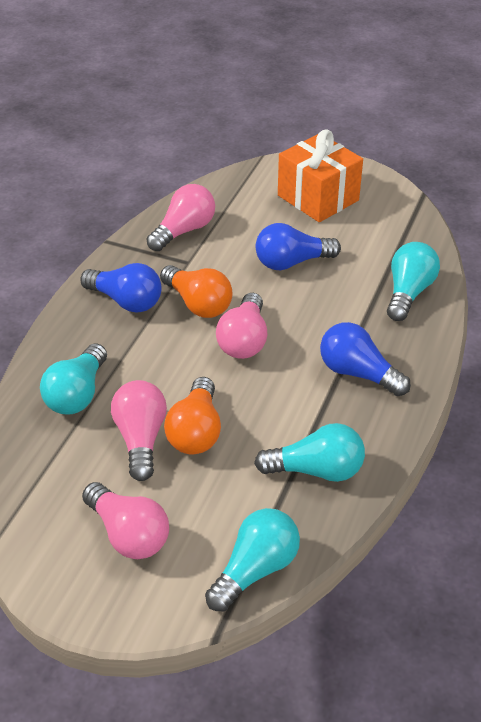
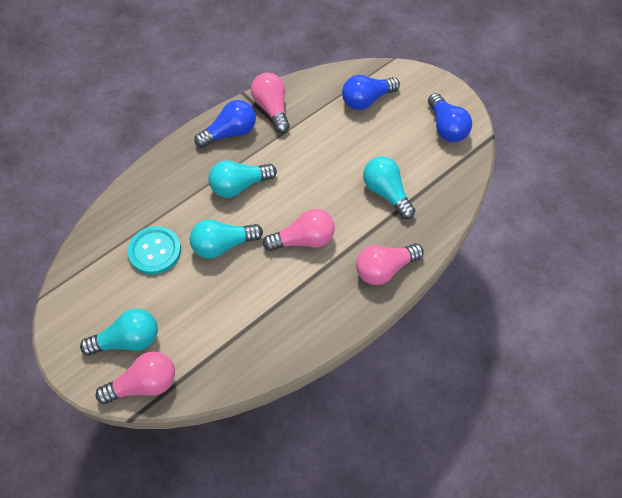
orange gift: 1 -> 0
orange light bulb: 2 -> 0
turquoise button: 0 -> 1

